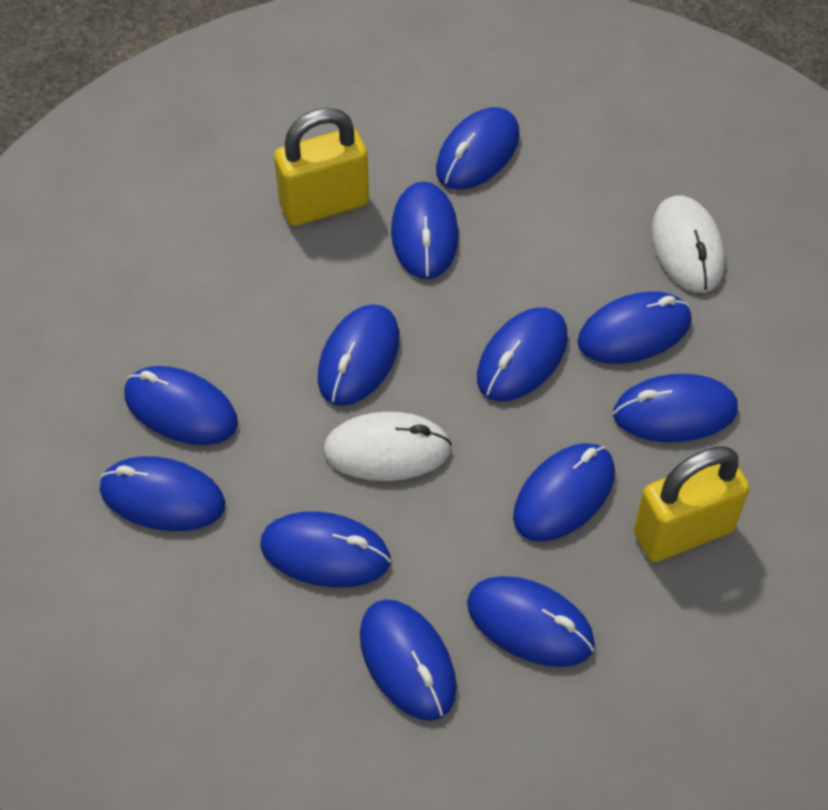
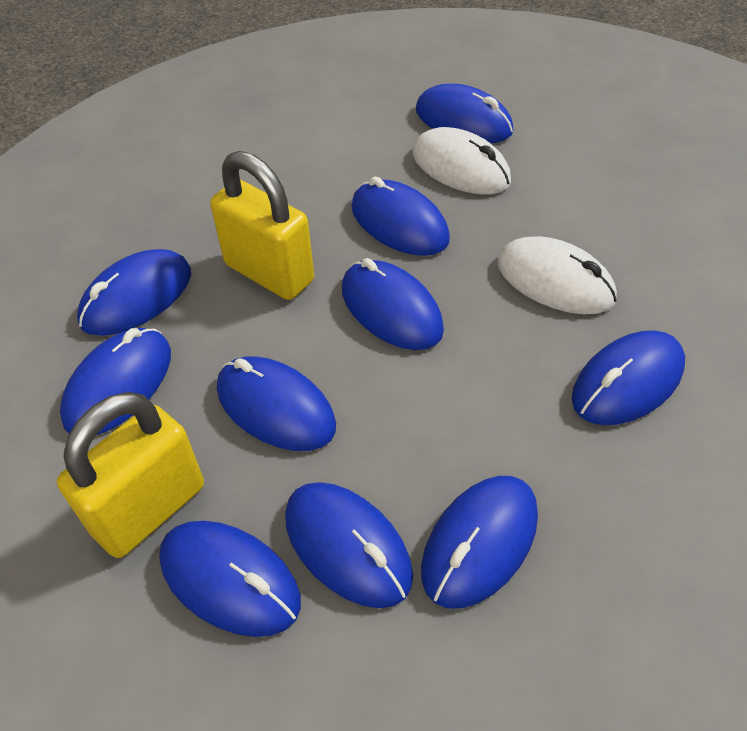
blue mouse: 12 -> 10

